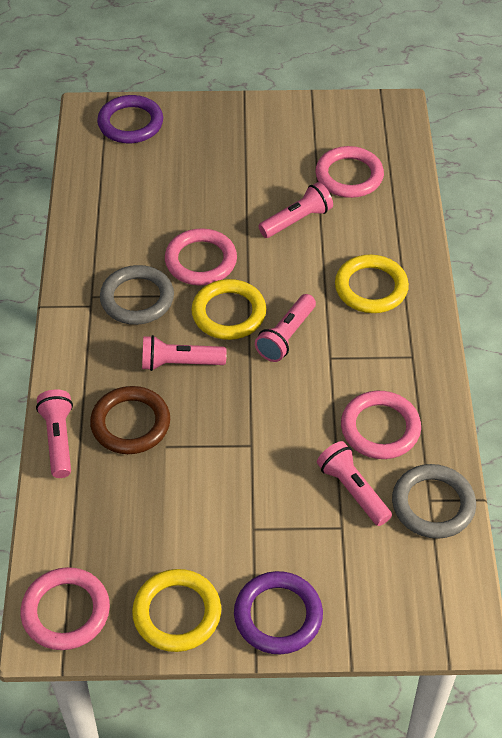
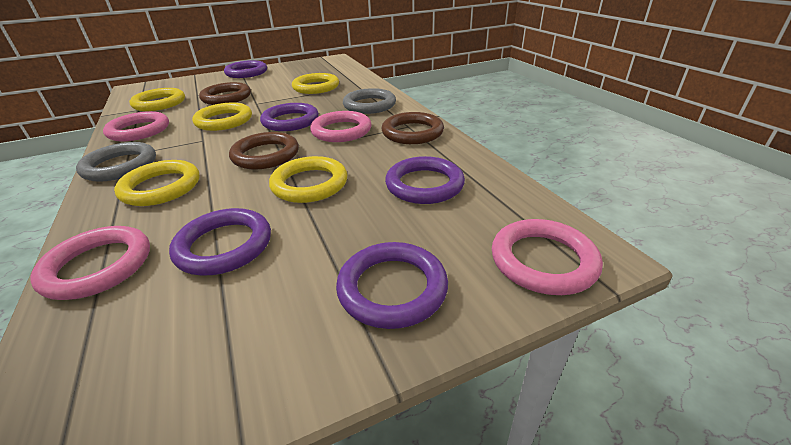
brown ring: 1 -> 3
pink flashlight: 5 -> 0
purple ring: 2 -> 5
yellow ring: 3 -> 5

